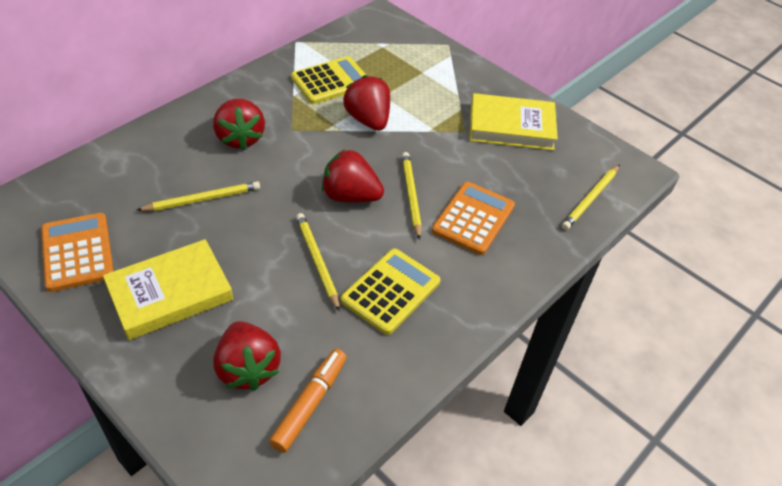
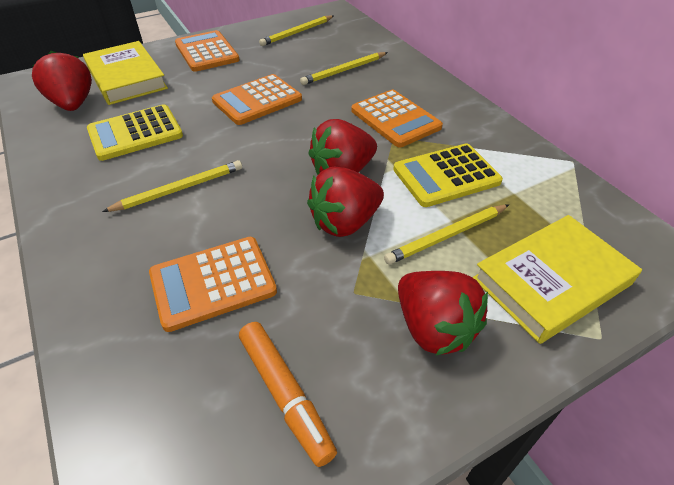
orange calculator: 2 -> 4

